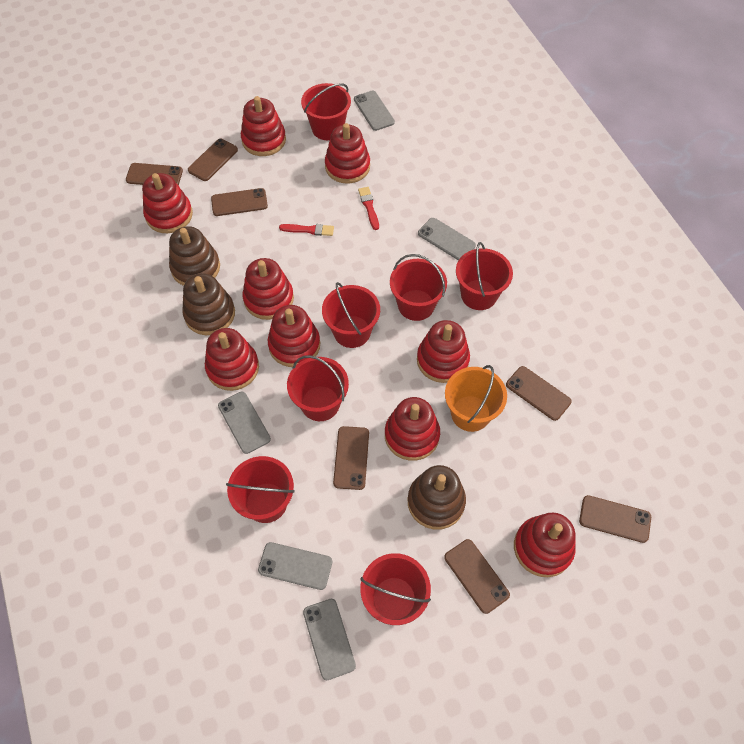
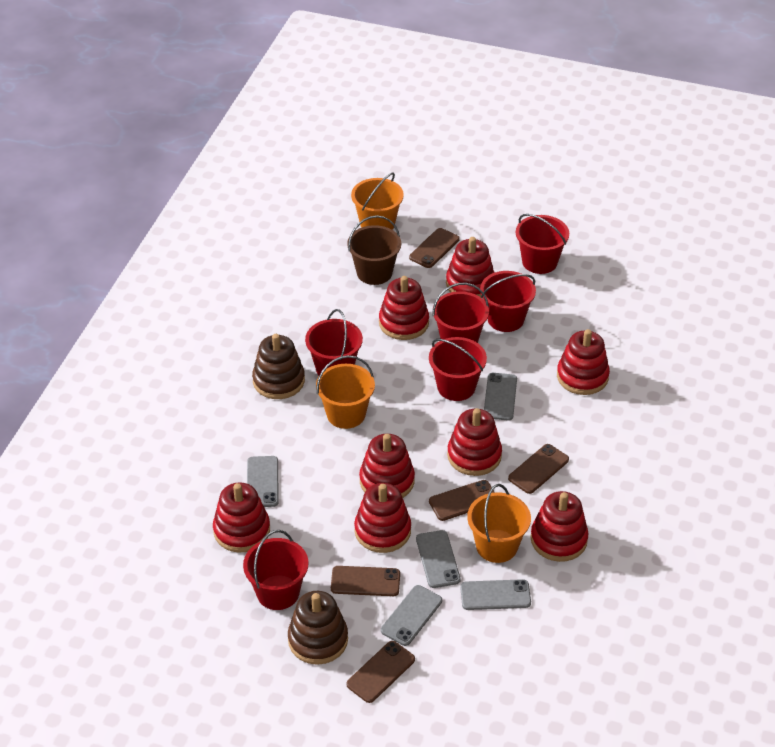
brown bucket: 0 -> 1
brown phone: 7 -> 5
brown stacking toy: 3 -> 2
orange bucket: 1 -> 3
red brush: 2 -> 0
red bucket: 7 -> 6
red stacking toy: 9 -> 8

